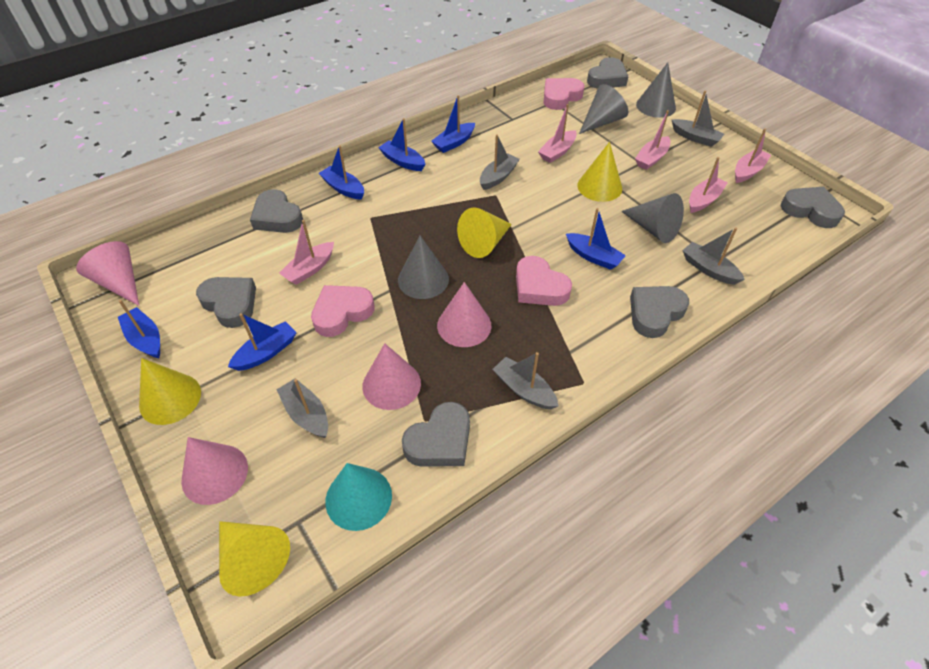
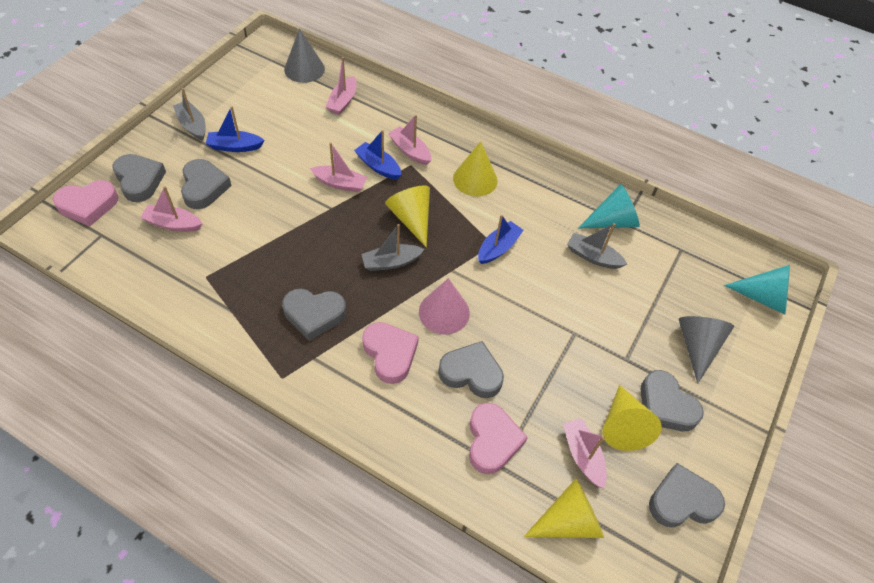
blue boat: 6 -> 3
grey boat: 5 -> 3
grey cone: 4 -> 2
pink cone: 4 -> 1
turquoise cone: 1 -> 2

